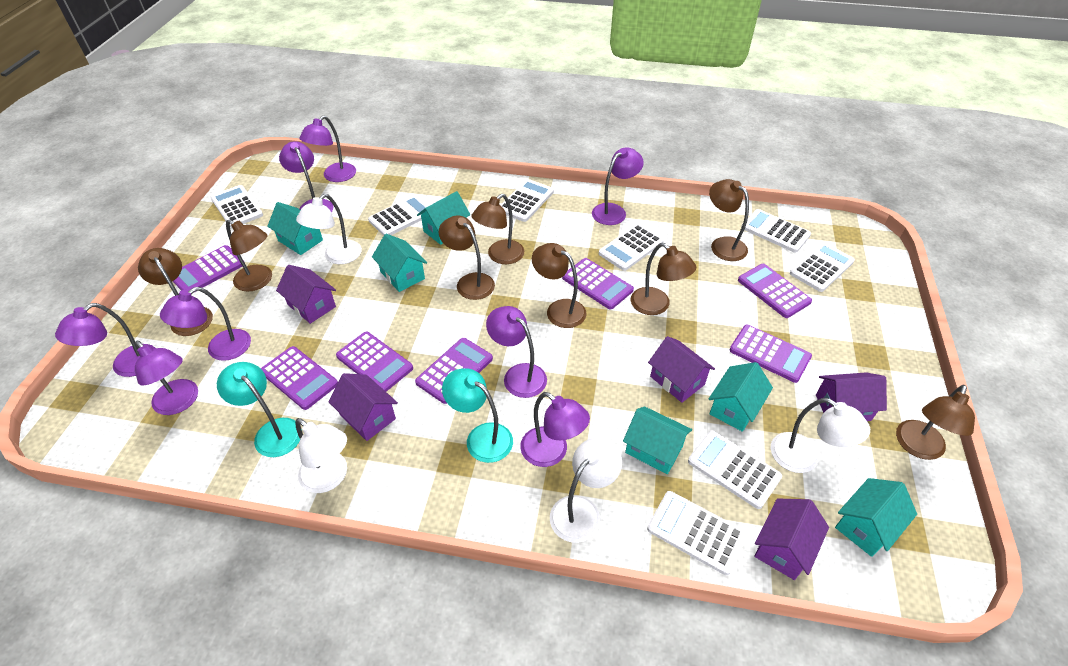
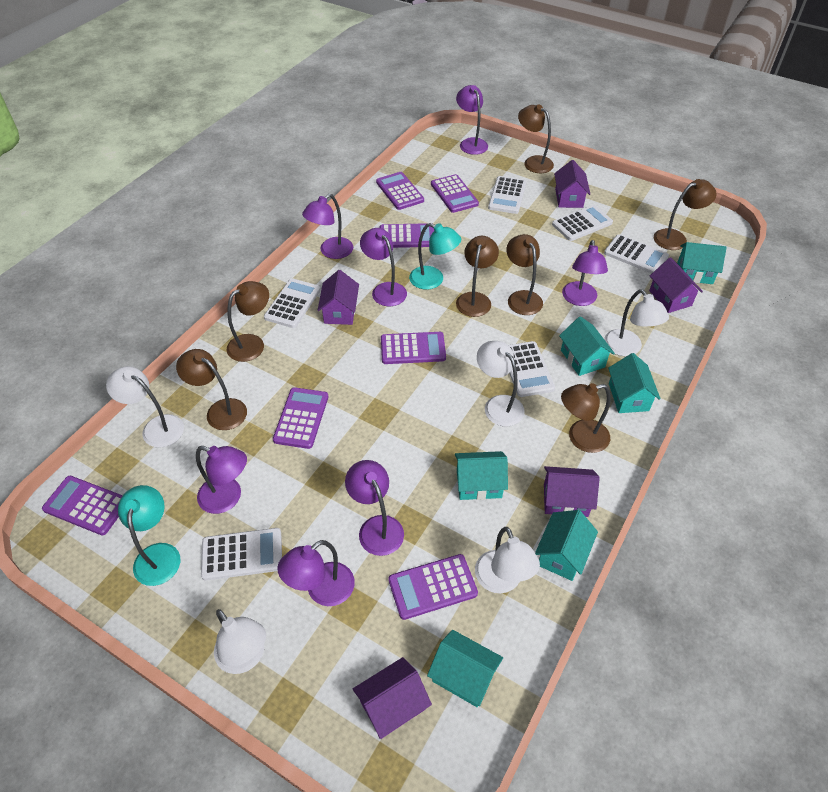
brown lamp: 8 -> 7
purple lamp: 8 -> 7
white calculator: 8 -> 6
white lamp: 4 -> 5

